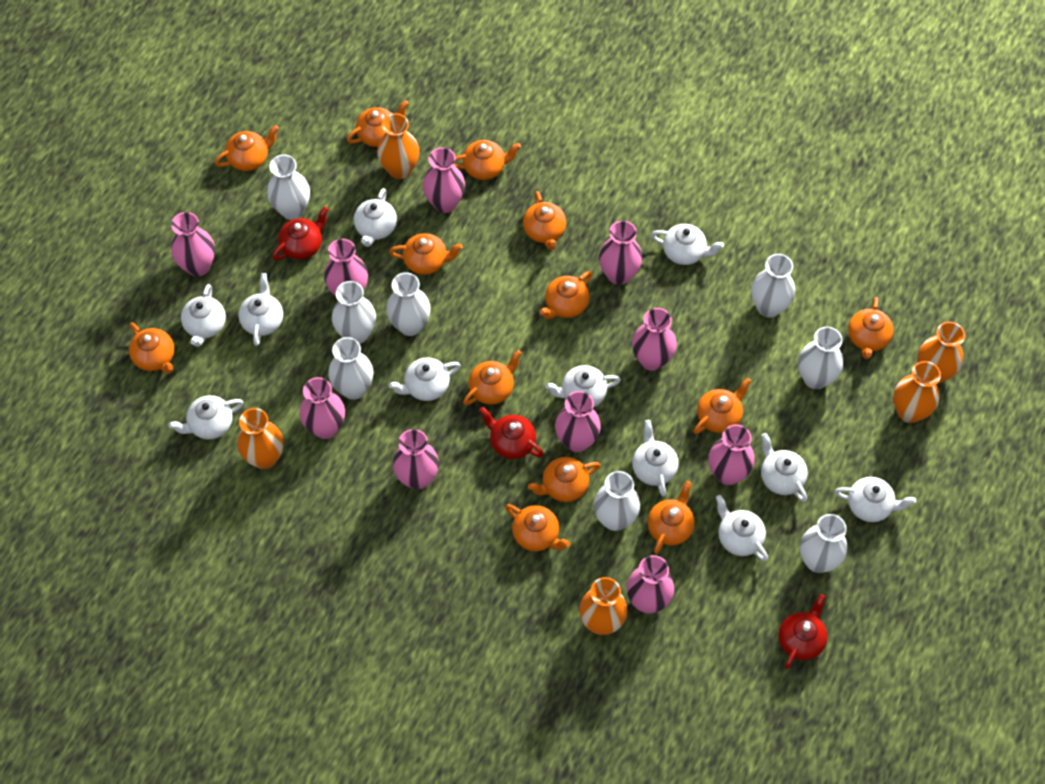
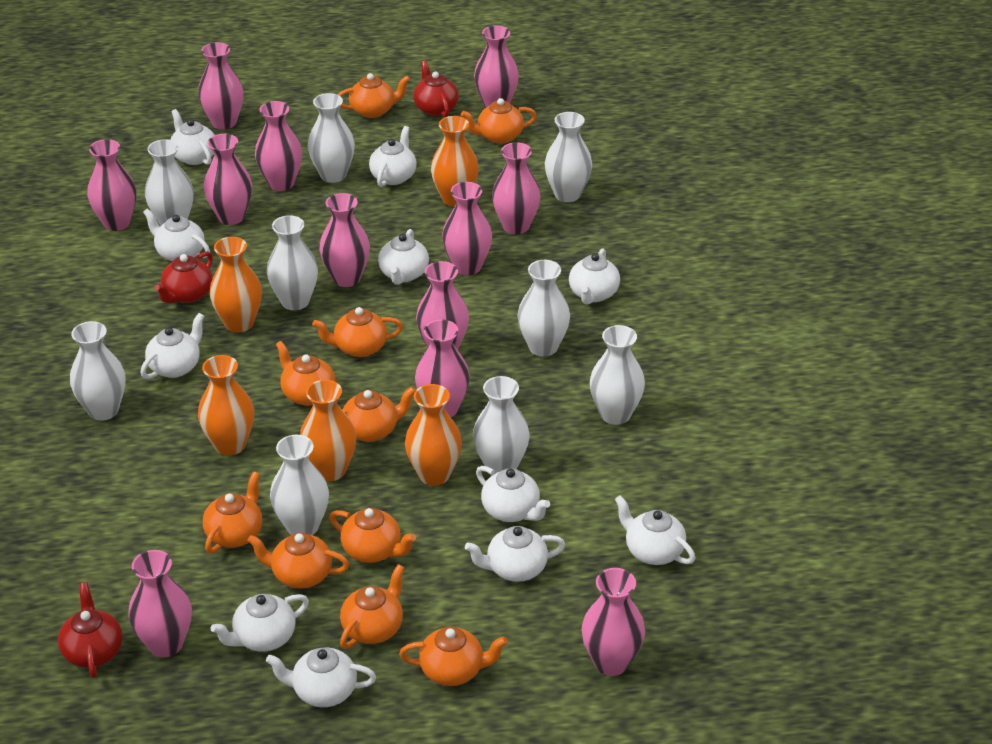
orange teapot: 13 -> 10
pink vase: 10 -> 12
white vase: 8 -> 9

